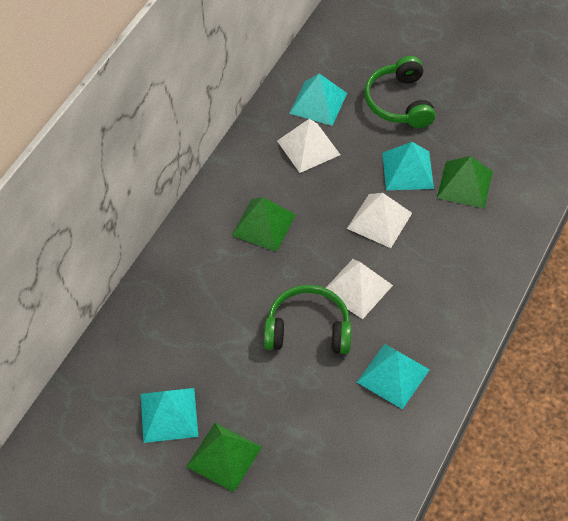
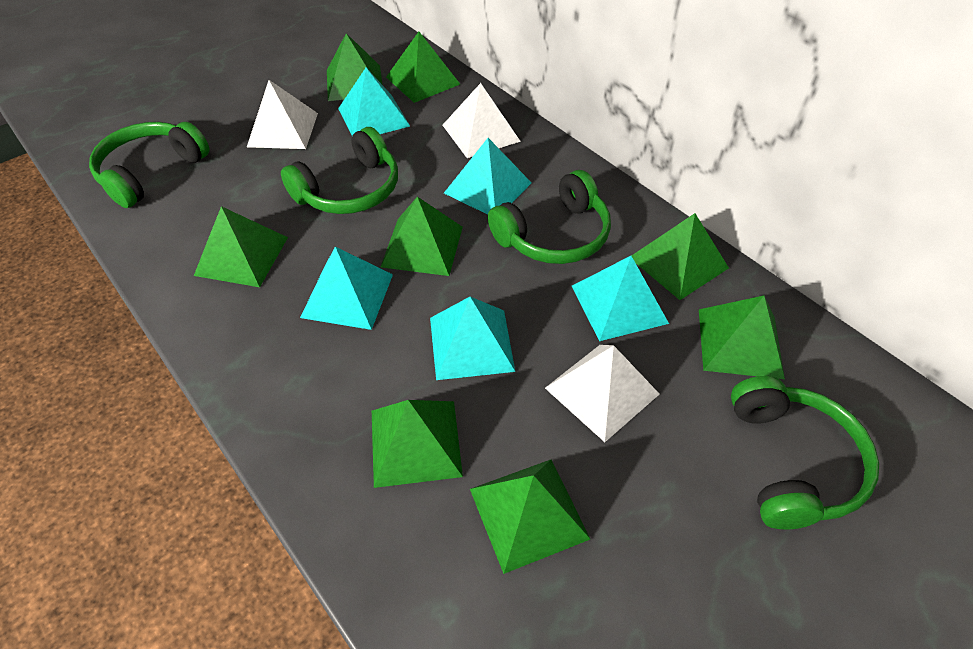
green headphones: 2 -> 4
green pyramid: 3 -> 8
turquoise pyramid: 4 -> 5

